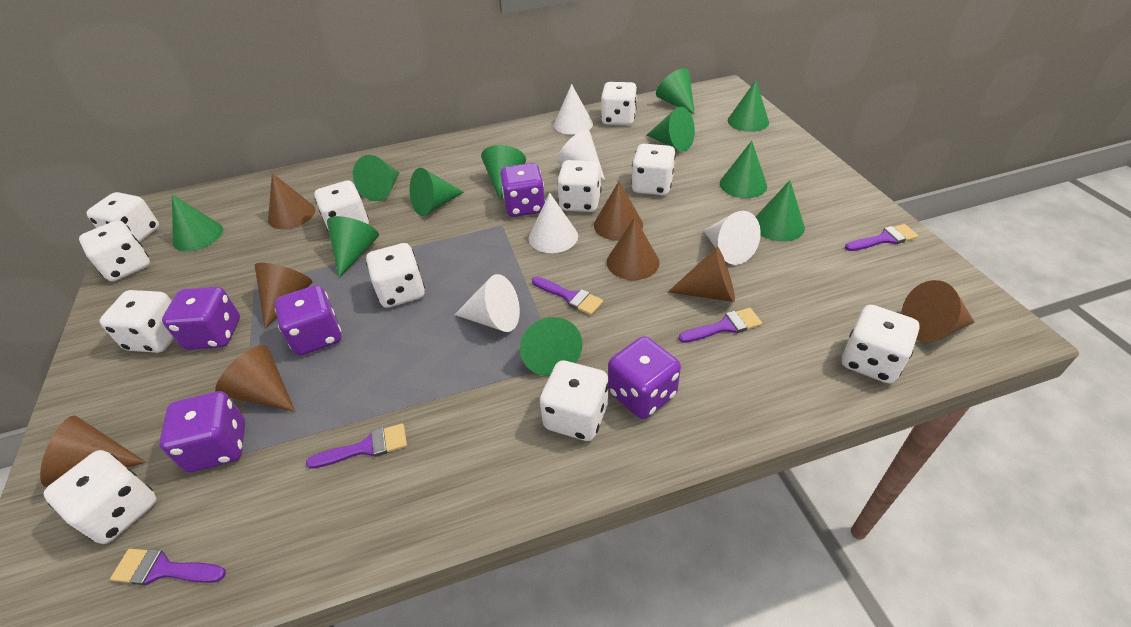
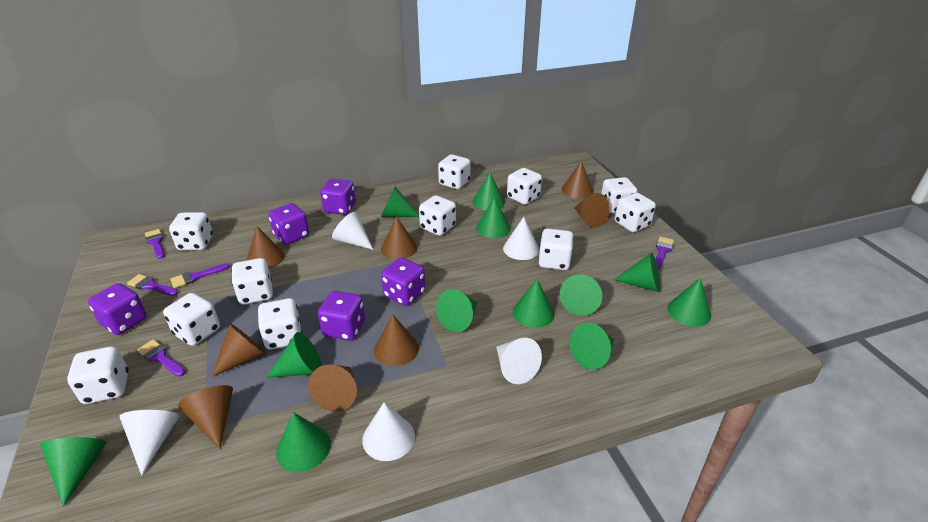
green cone: 11 -> 12

